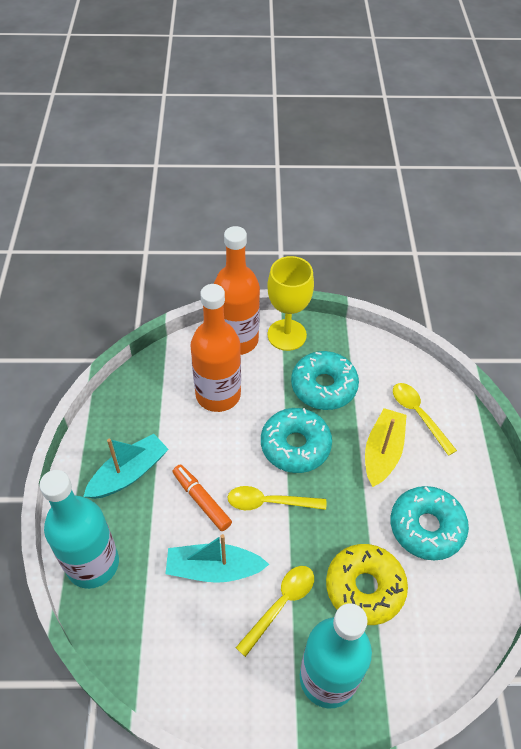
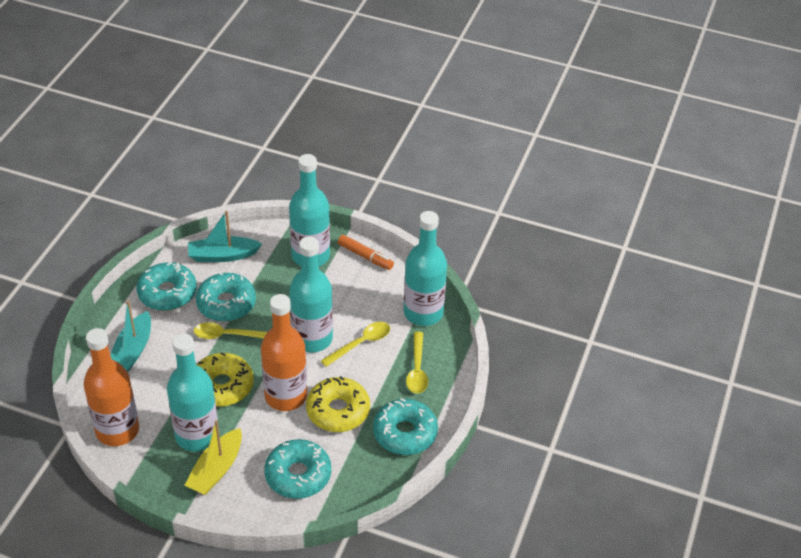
turquoise bottle: 2 -> 4
turquoise donut: 3 -> 4
yellow donut: 1 -> 2
yellow goblet: 1 -> 0

